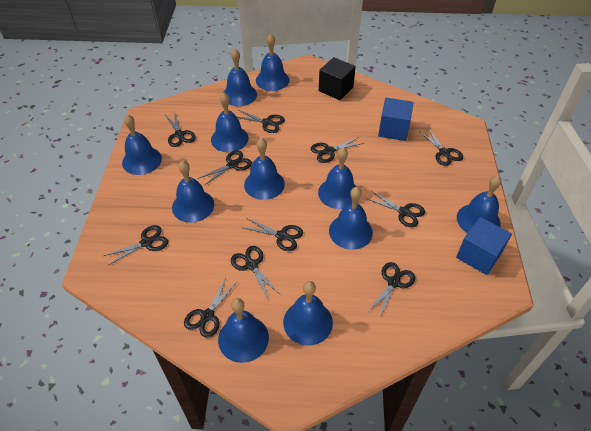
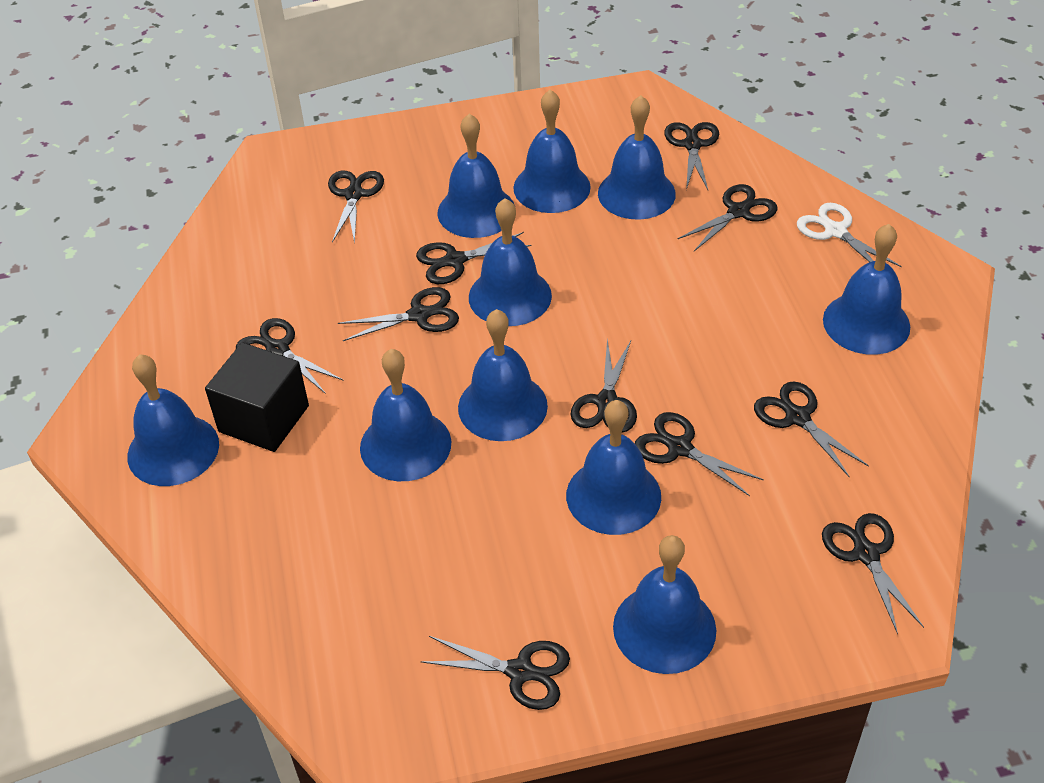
blue bell: 11 -> 10
blue cube: 2 -> 0
white scissors: 0 -> 1

